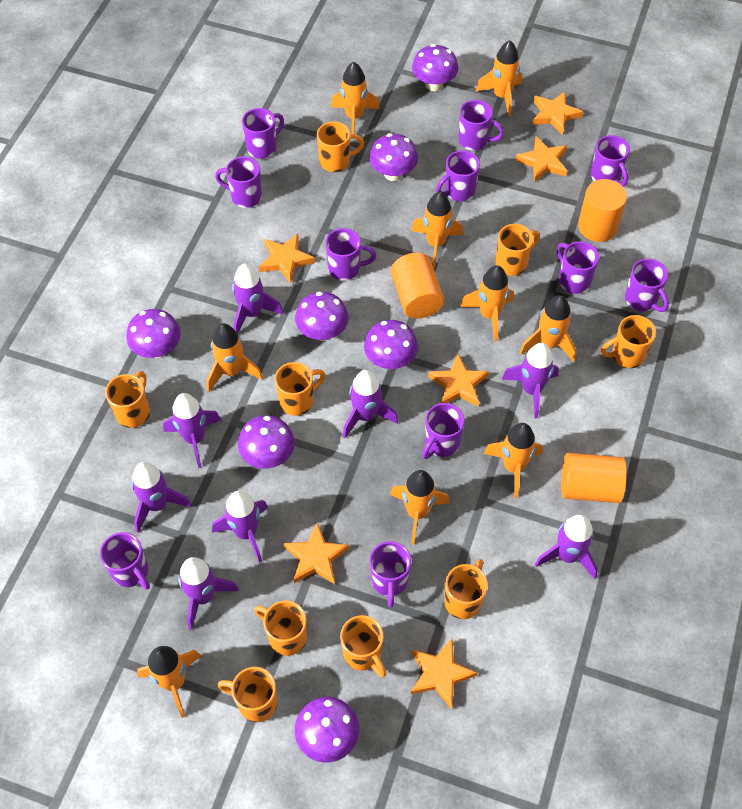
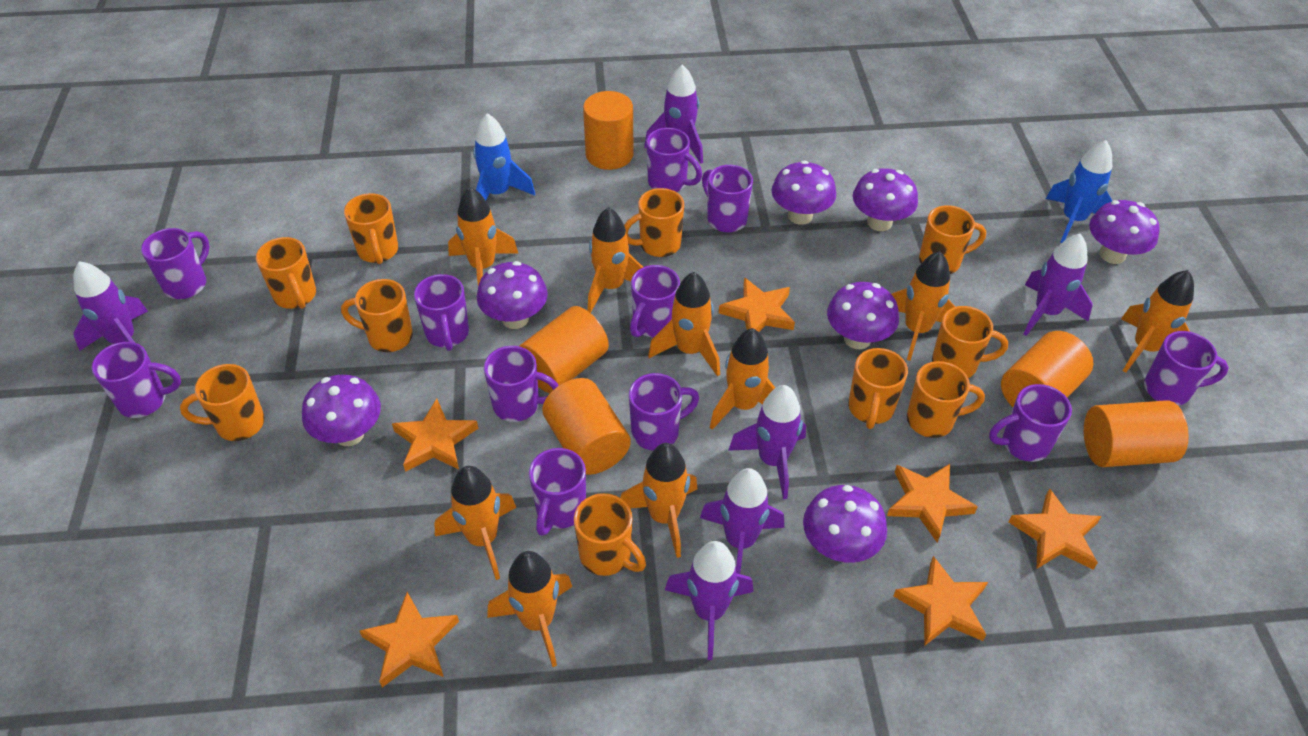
blue rocket: 0 -> 2
orange cylinder: 3 -> 5
orange mug: 9 -> 10
purple rocket: 8 -> 6

